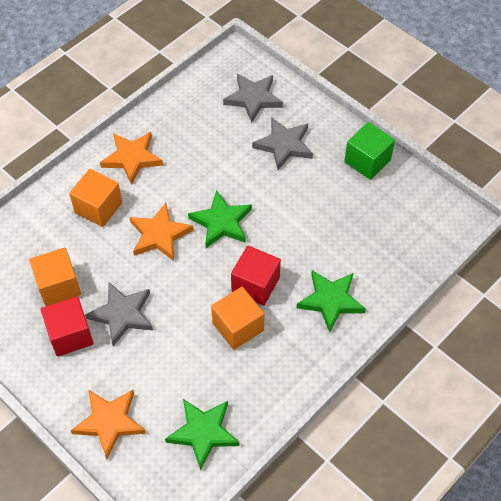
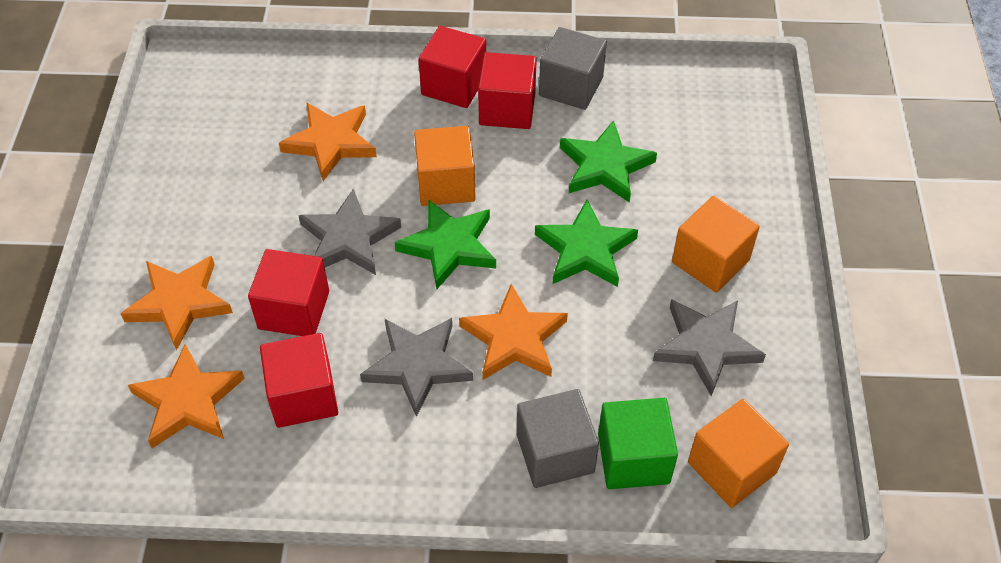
grey cube: 0 -> 2
orange star: 3 -> 4
red cube: 2 -> 4

